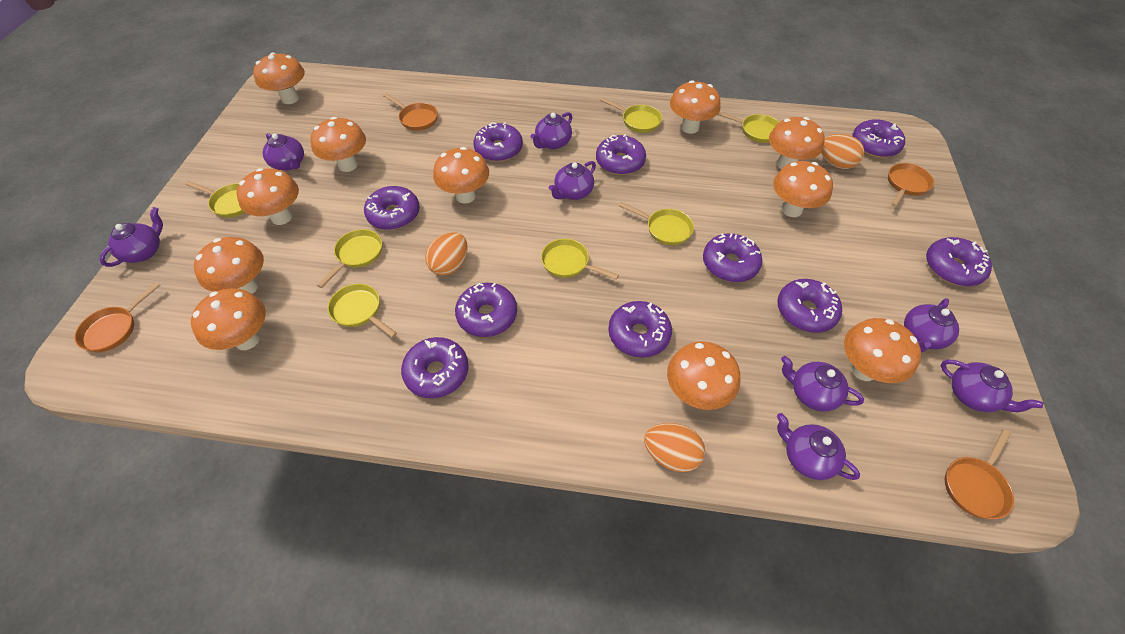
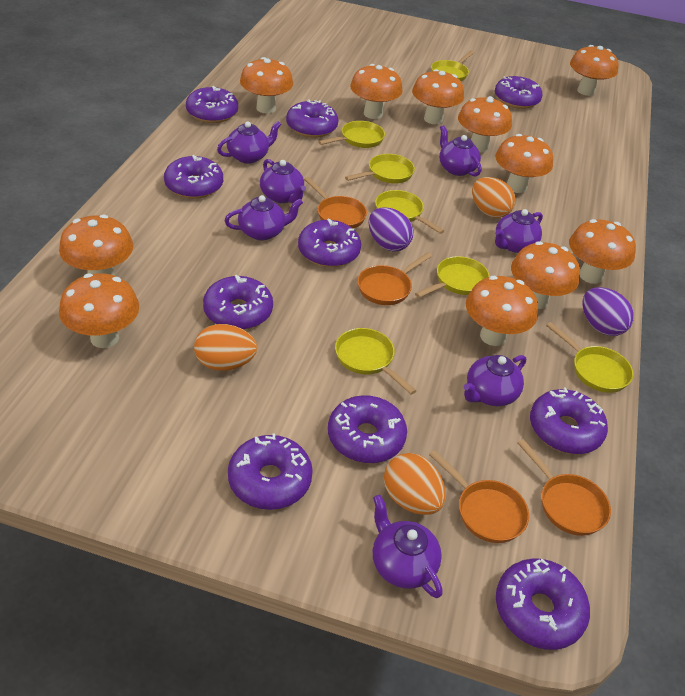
purple egg: 0 -> 2
purple teapot: 8 -> 7

